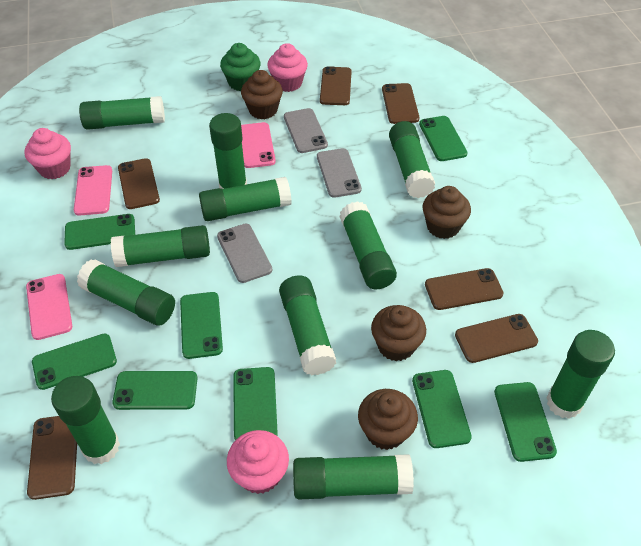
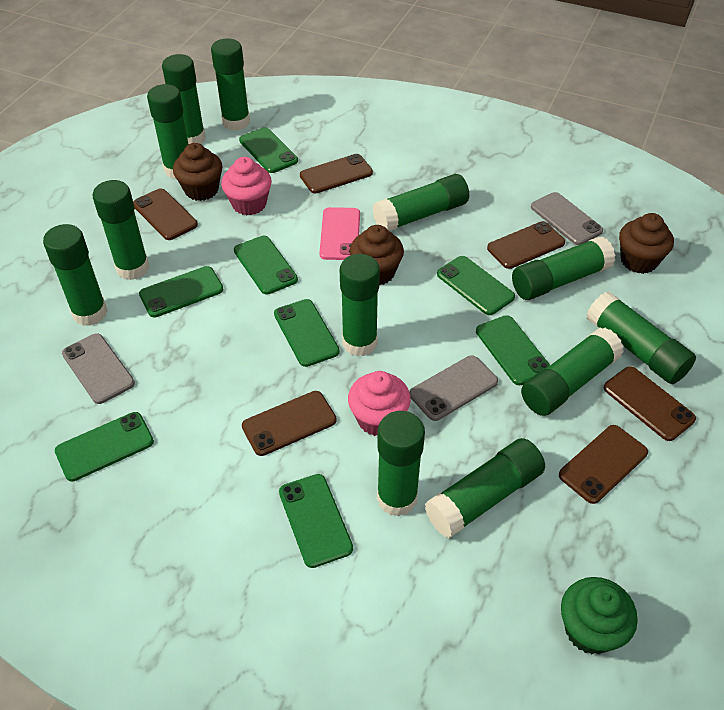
brown cupcake: 4 -> 3
green glue stick: 11 -> 12
pink cupcake: 3 -> 2
pink phone: 3 -> 1

